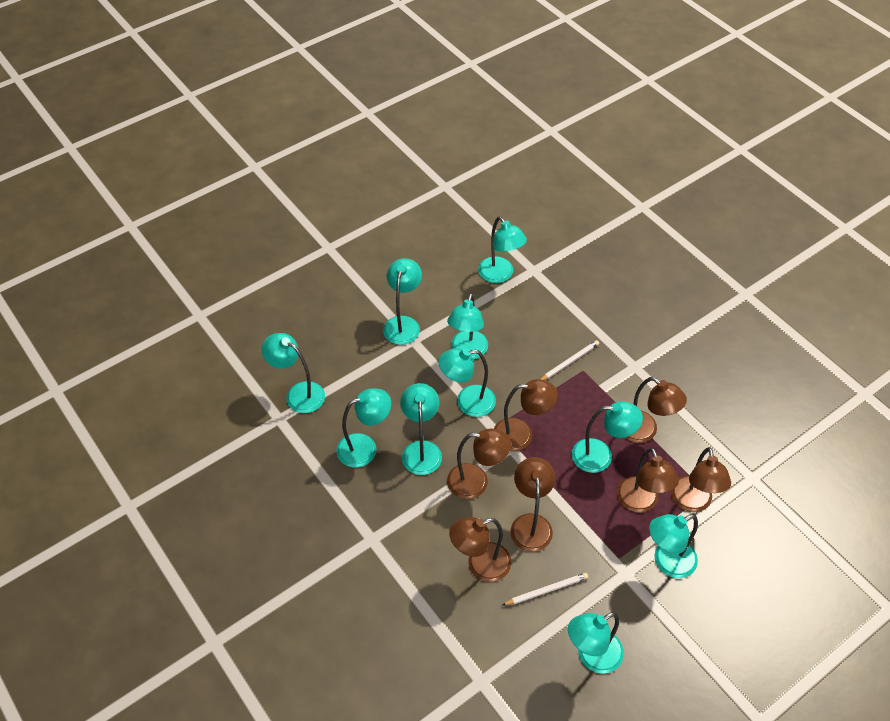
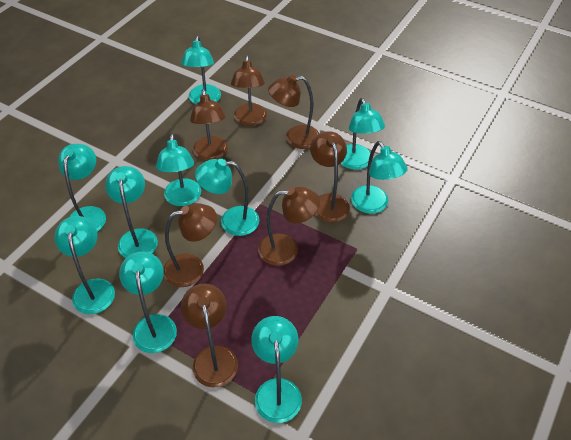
white pencil: 2 -> 0

